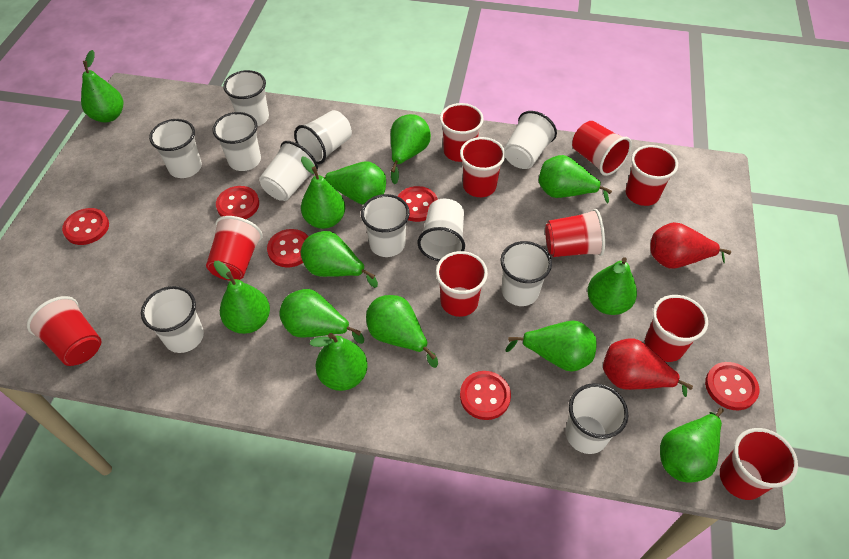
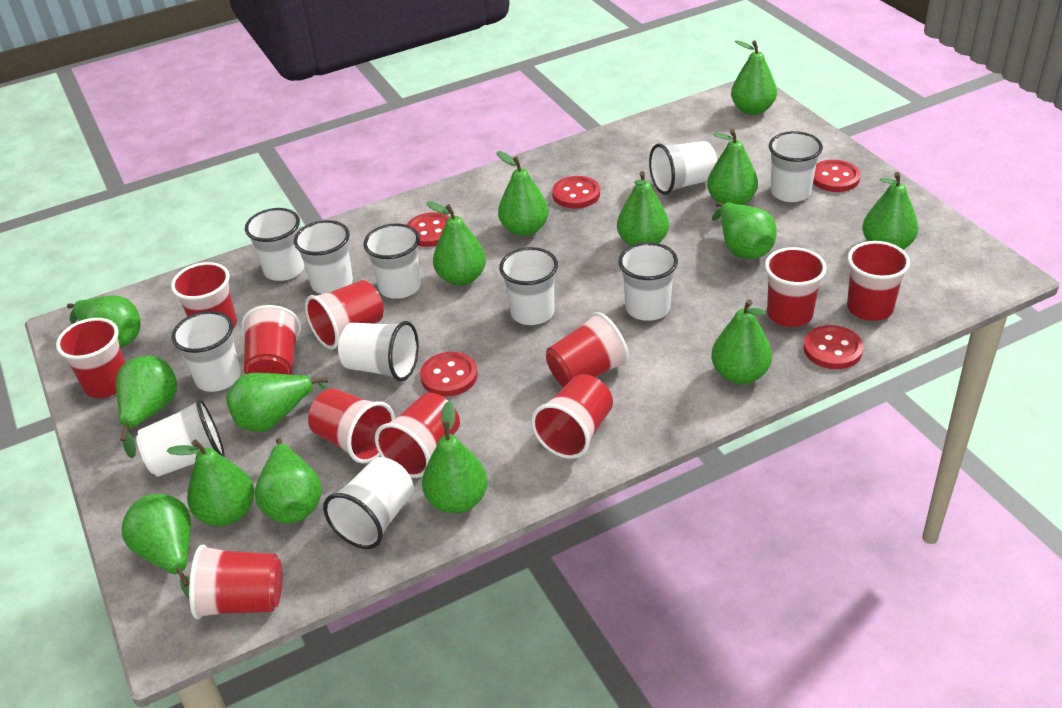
green pear: 13 -> 15
red button: 6 -> 5
red cup: 10 -> 11
red pear: 2 -> 0

